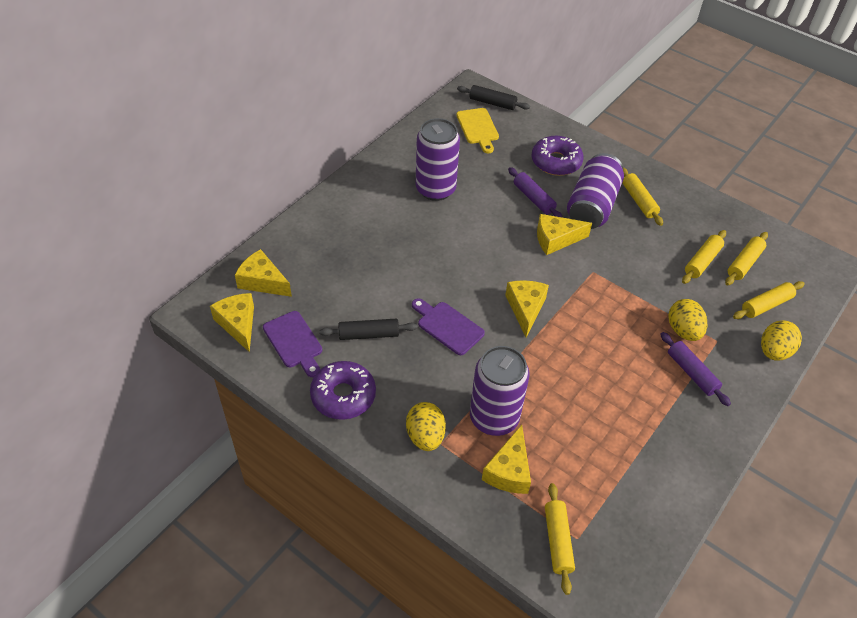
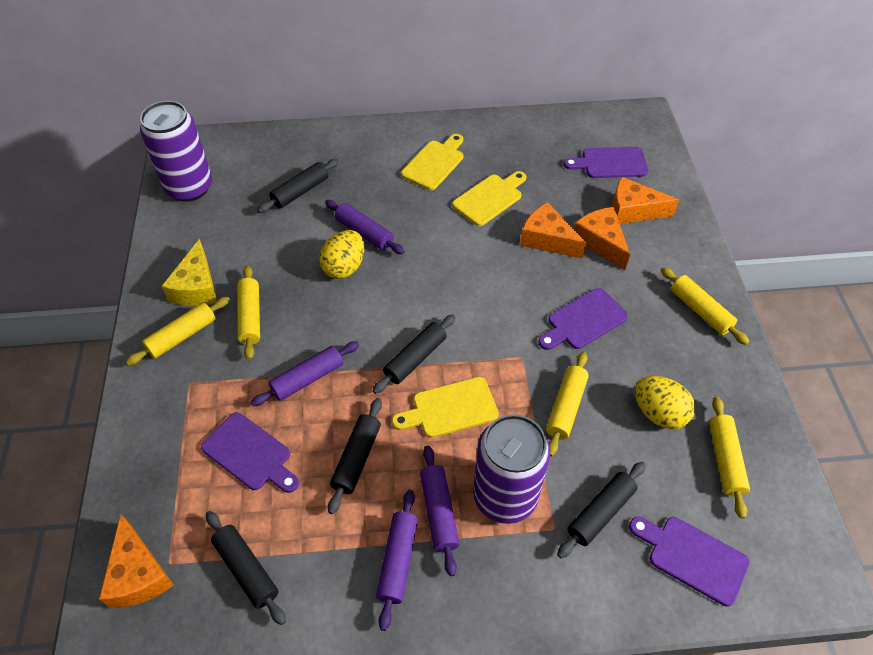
black rolling pin: 2 -> 5
orange cheese: 0 -> 4
purple can: 3 -> 2
purple cutting board: 2 -> 4
purple donut: 2 -> 0
purple rolling pin: 2 -> 4
yellow cheese: 5 -> 1
yellow cutting board: 1 -> 3
yellow egg: 3 -> 2

